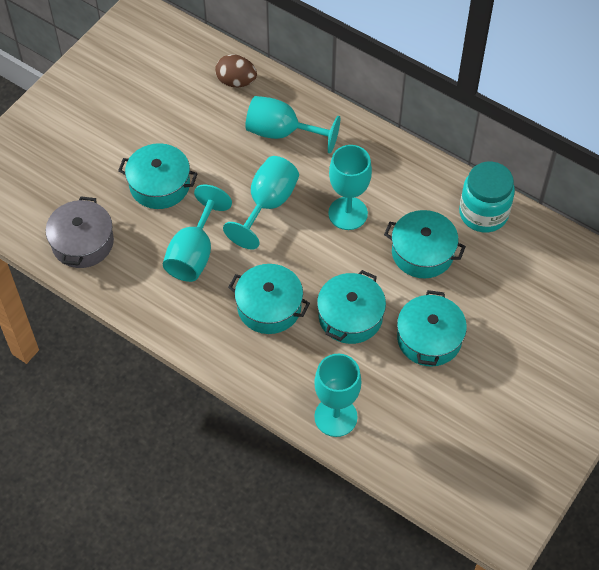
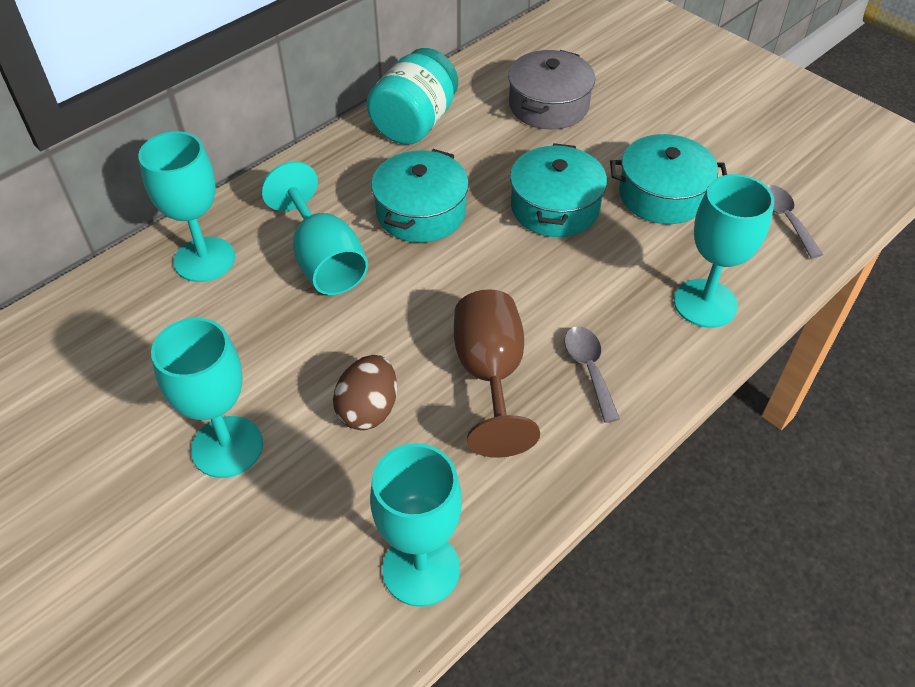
brown goblet: 0 -> 1
grey spoon: 0 -> 2
turquoise pot: 5 -> 3

